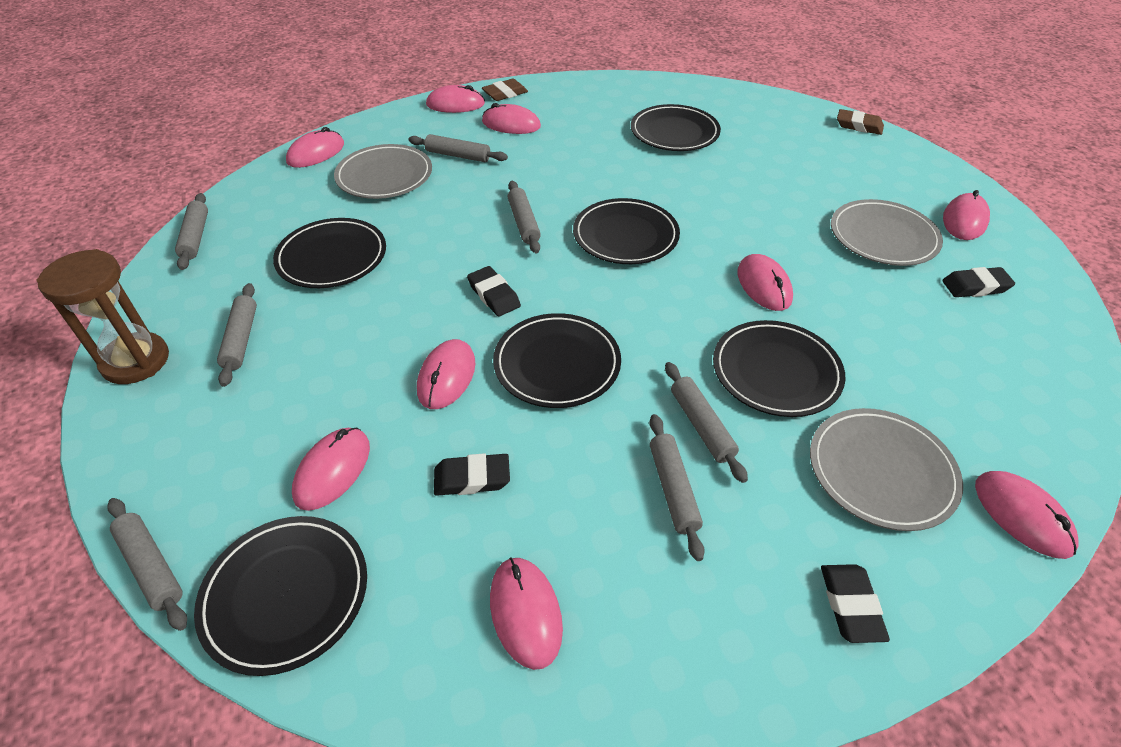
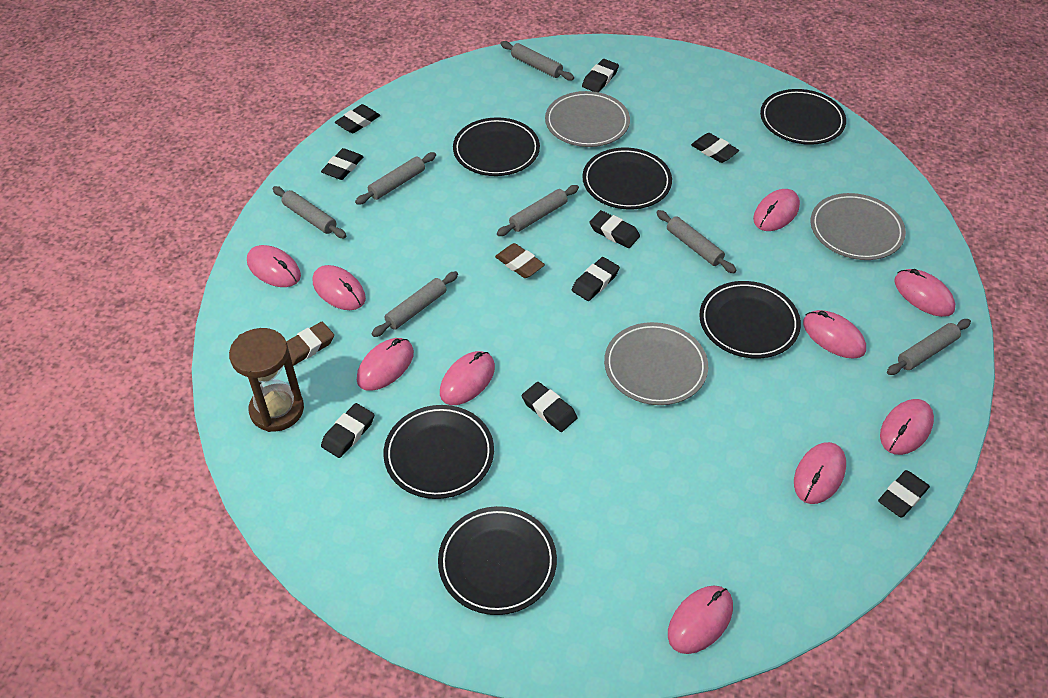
black eraser: 4 -> 9
pink mouse: 9 -> 10

